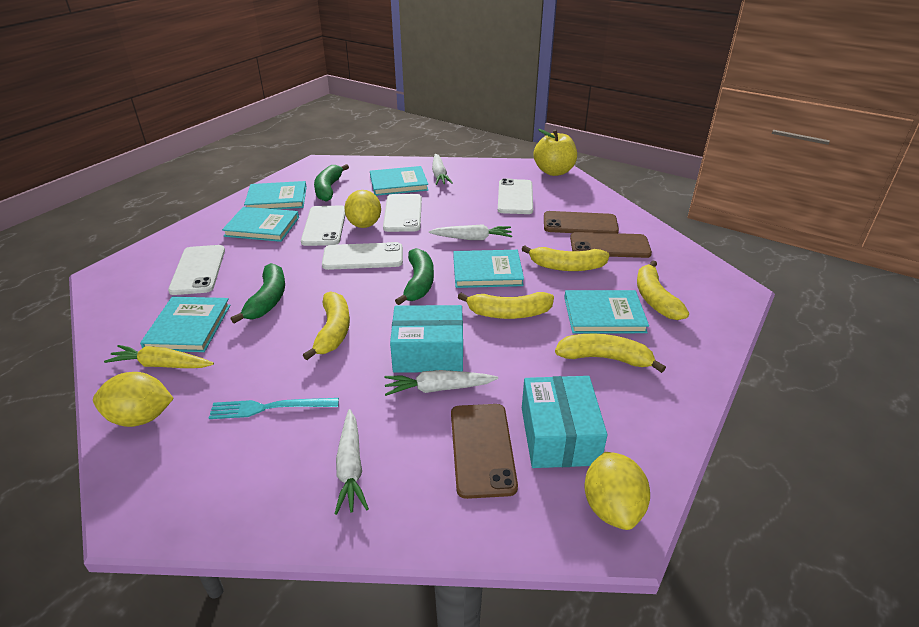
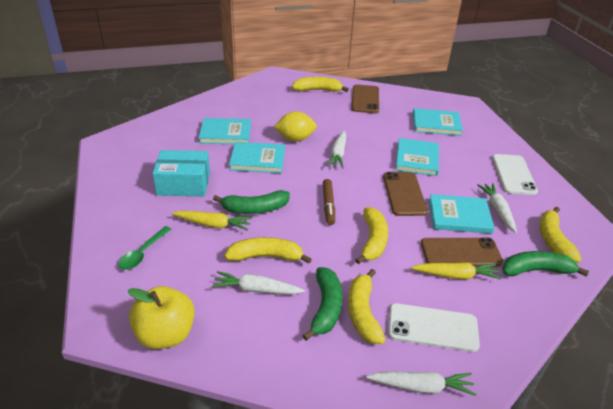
brown marker: 0 -> 1
green spoon: 0 -> 1
turquoise book: 6 -> 5
turquoise box: 2 -> 1
turquoise fork: 1 -> 0
white phone: 5 -> 2
yellow carrot: 1 -> 2
yellow lemon: 3 -> 1

